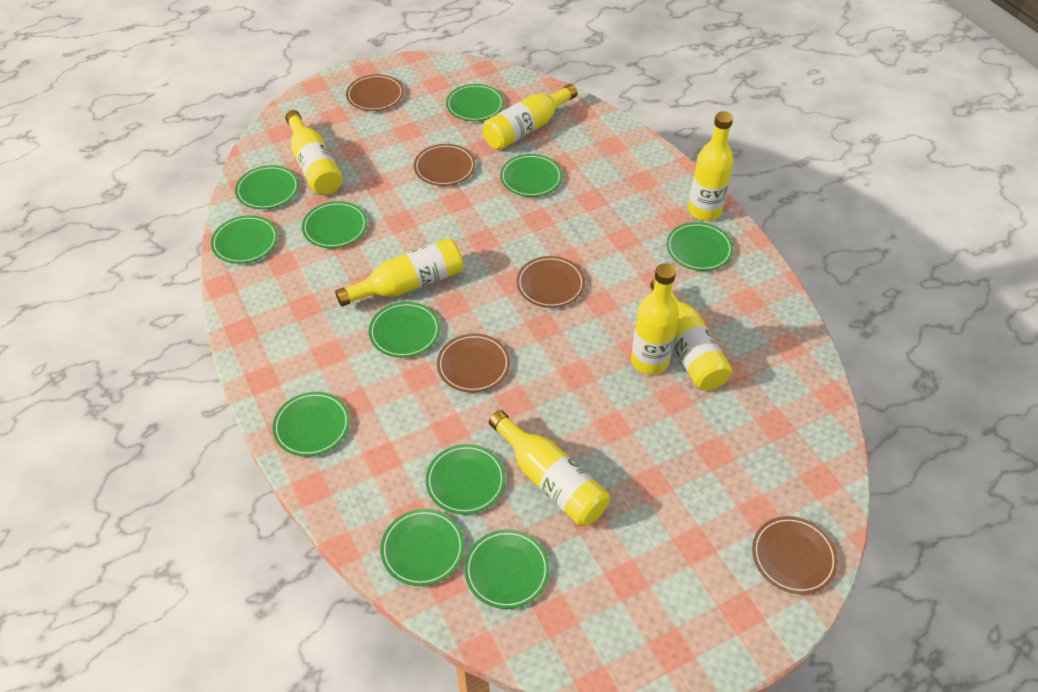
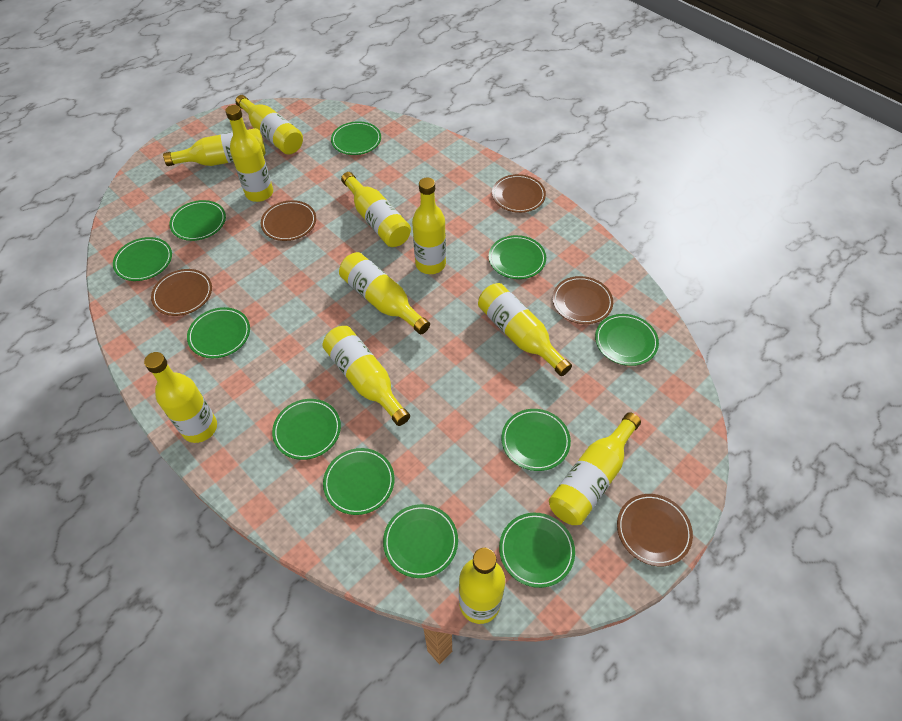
yellow bottle: 7 -> 11

